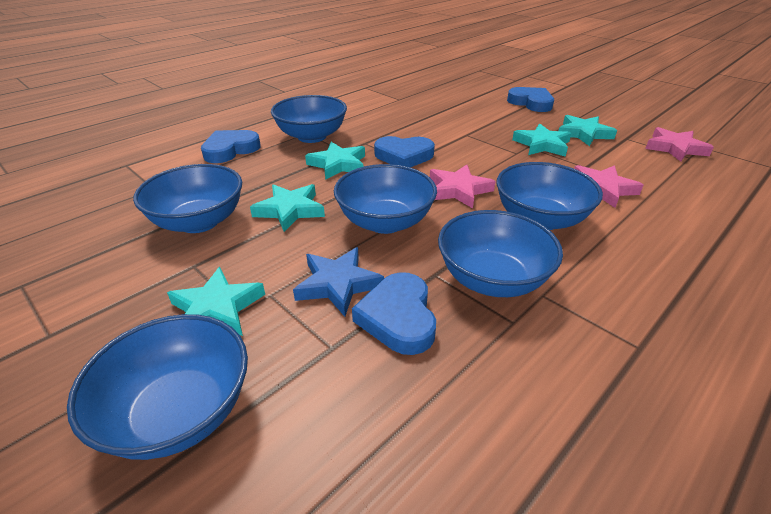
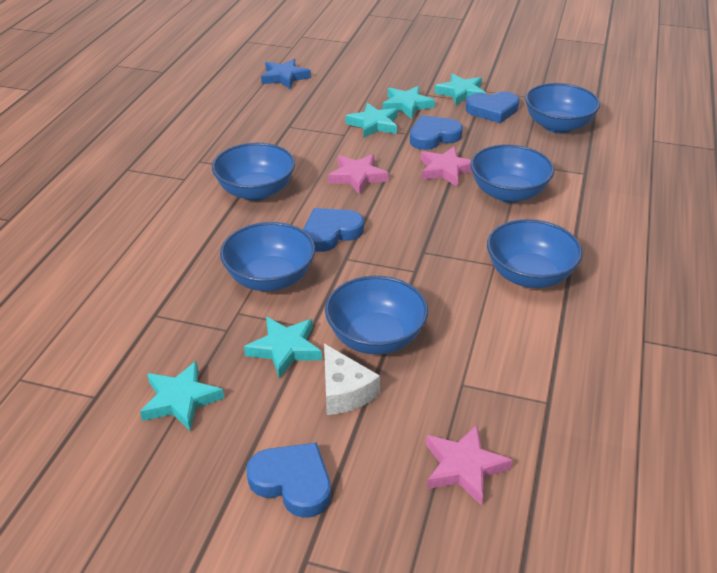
white cheese: 0 -> 1

